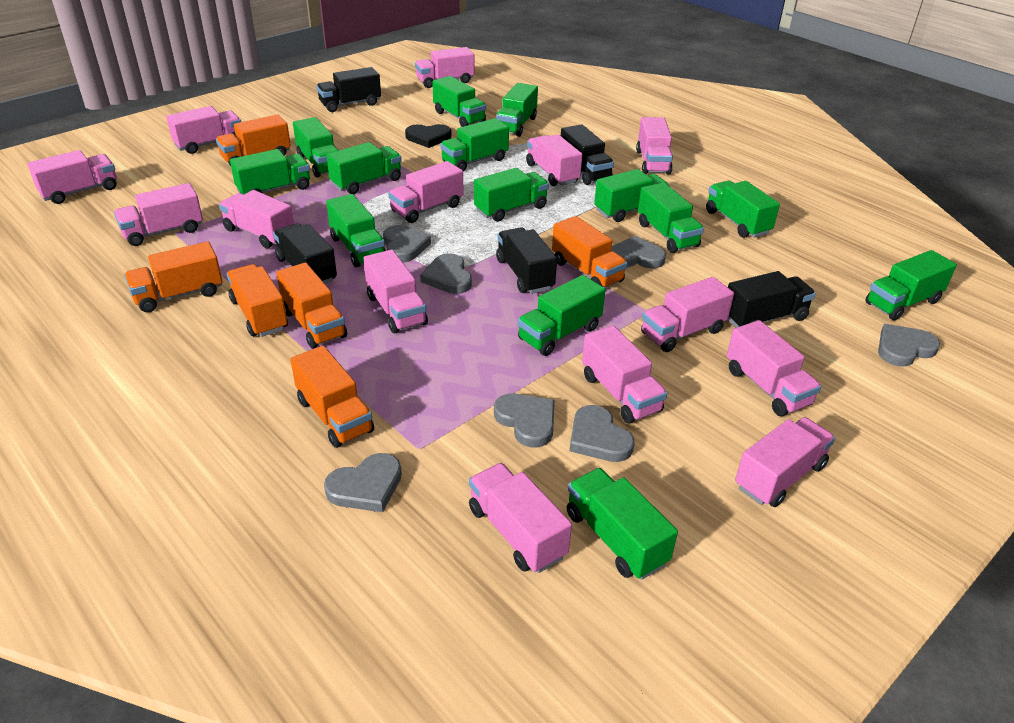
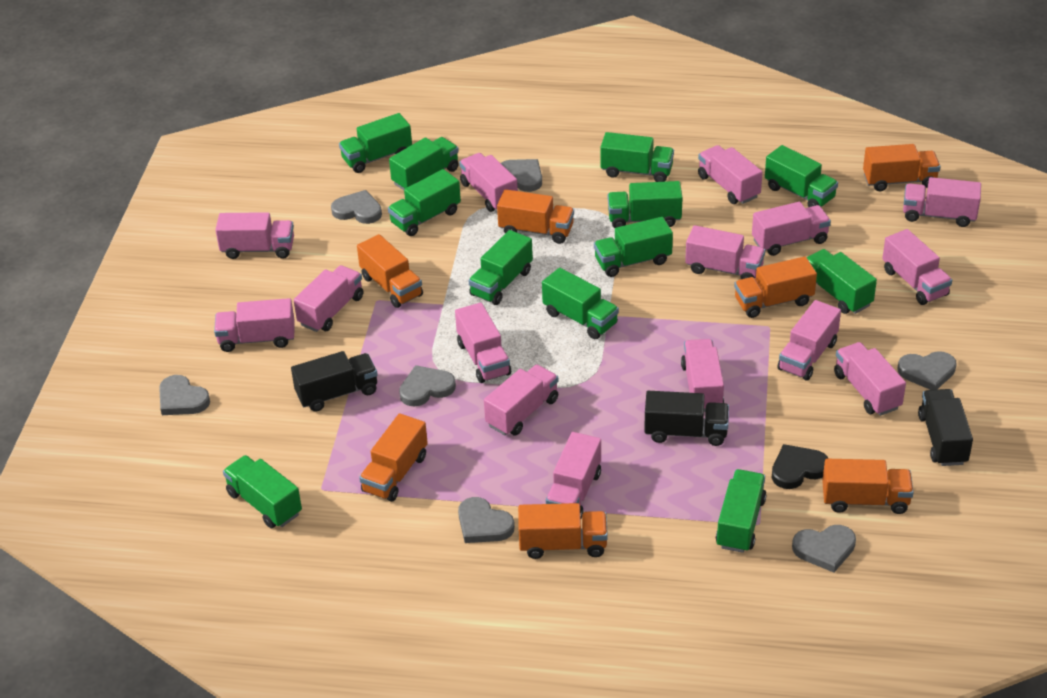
black truck: 5 -> 3
green truck: 14 -> 12
orange truck: 6 -> 7
pink truck: 14 -> 15

